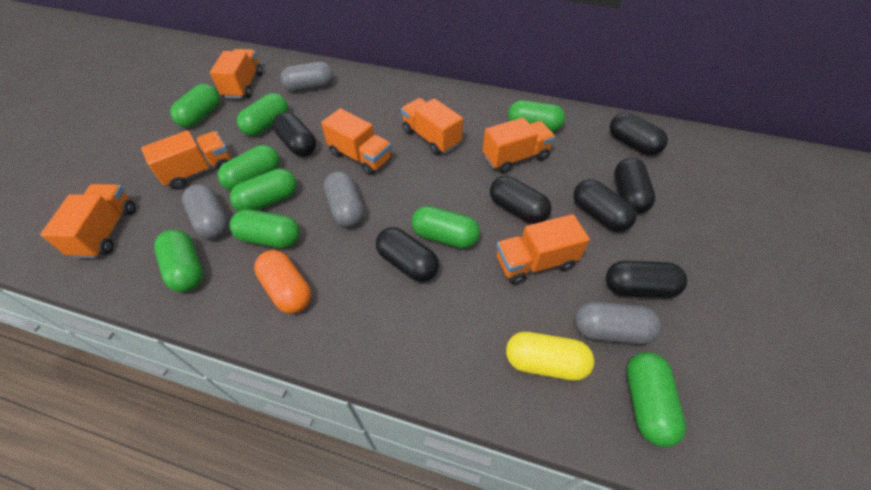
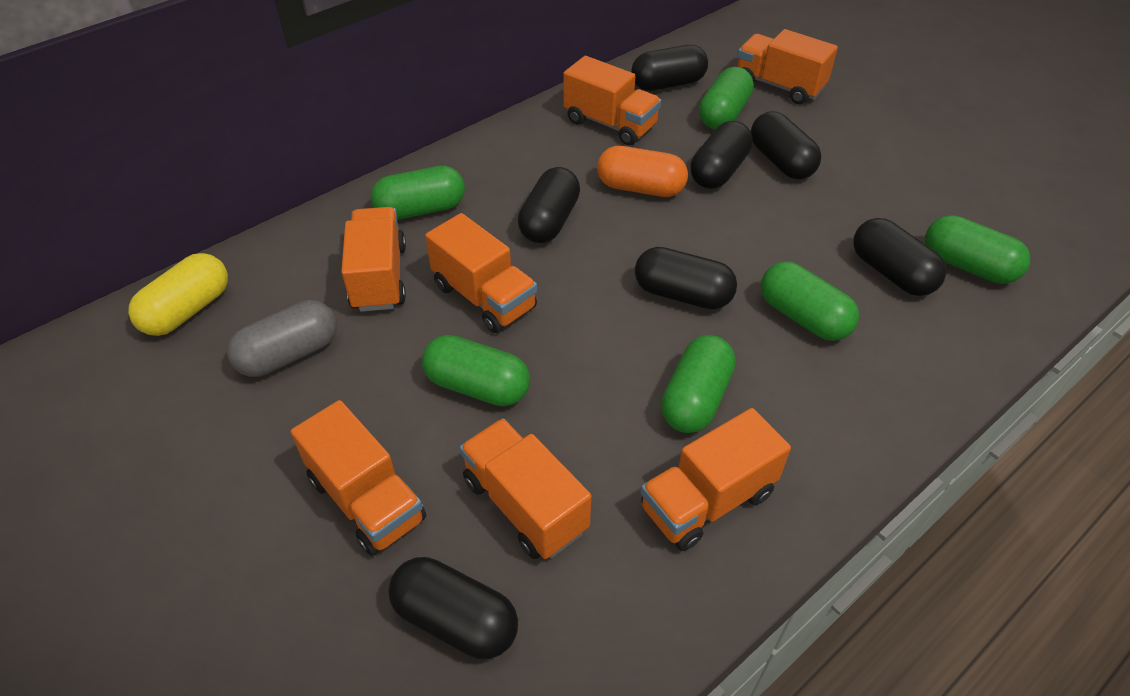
green capsule: 9 -> 6
grey capsule: 4 -> 1

